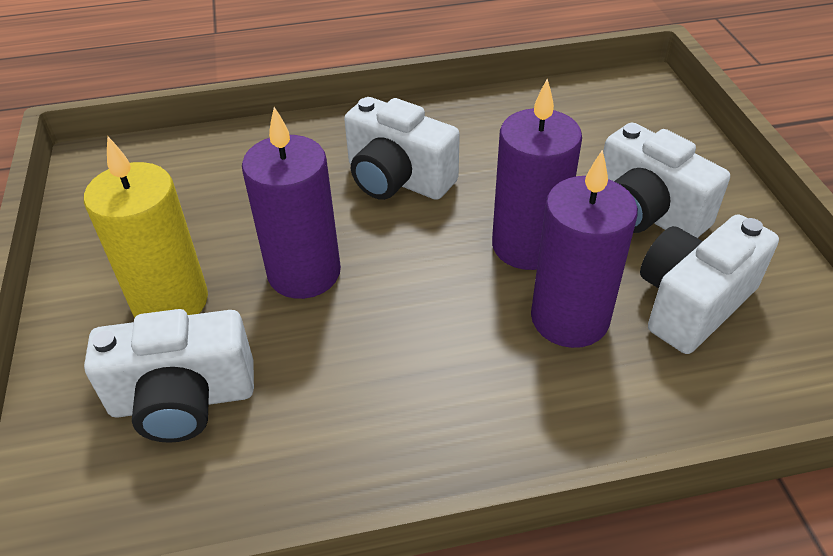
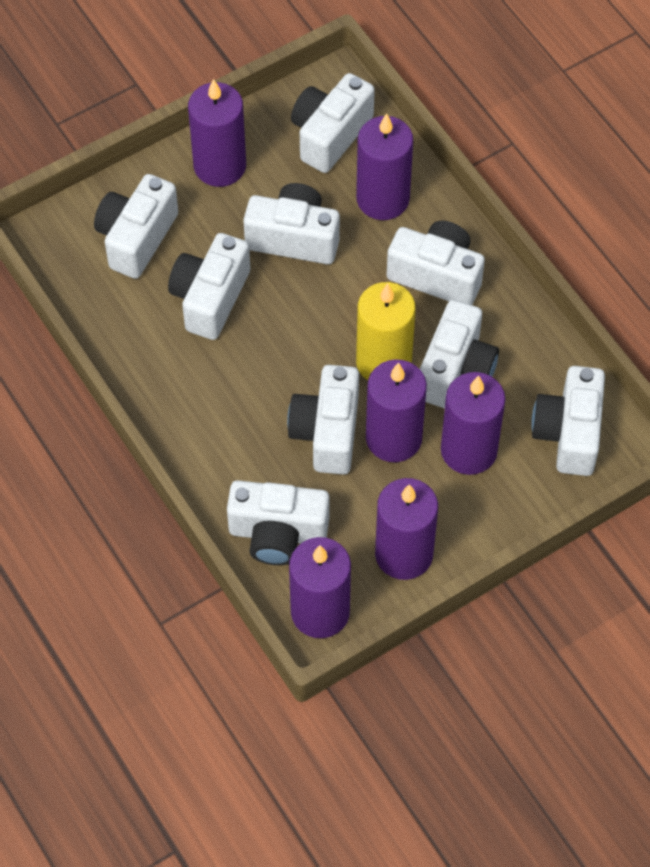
purple candle: 3 -> 6
white camera: 4 -> 9

